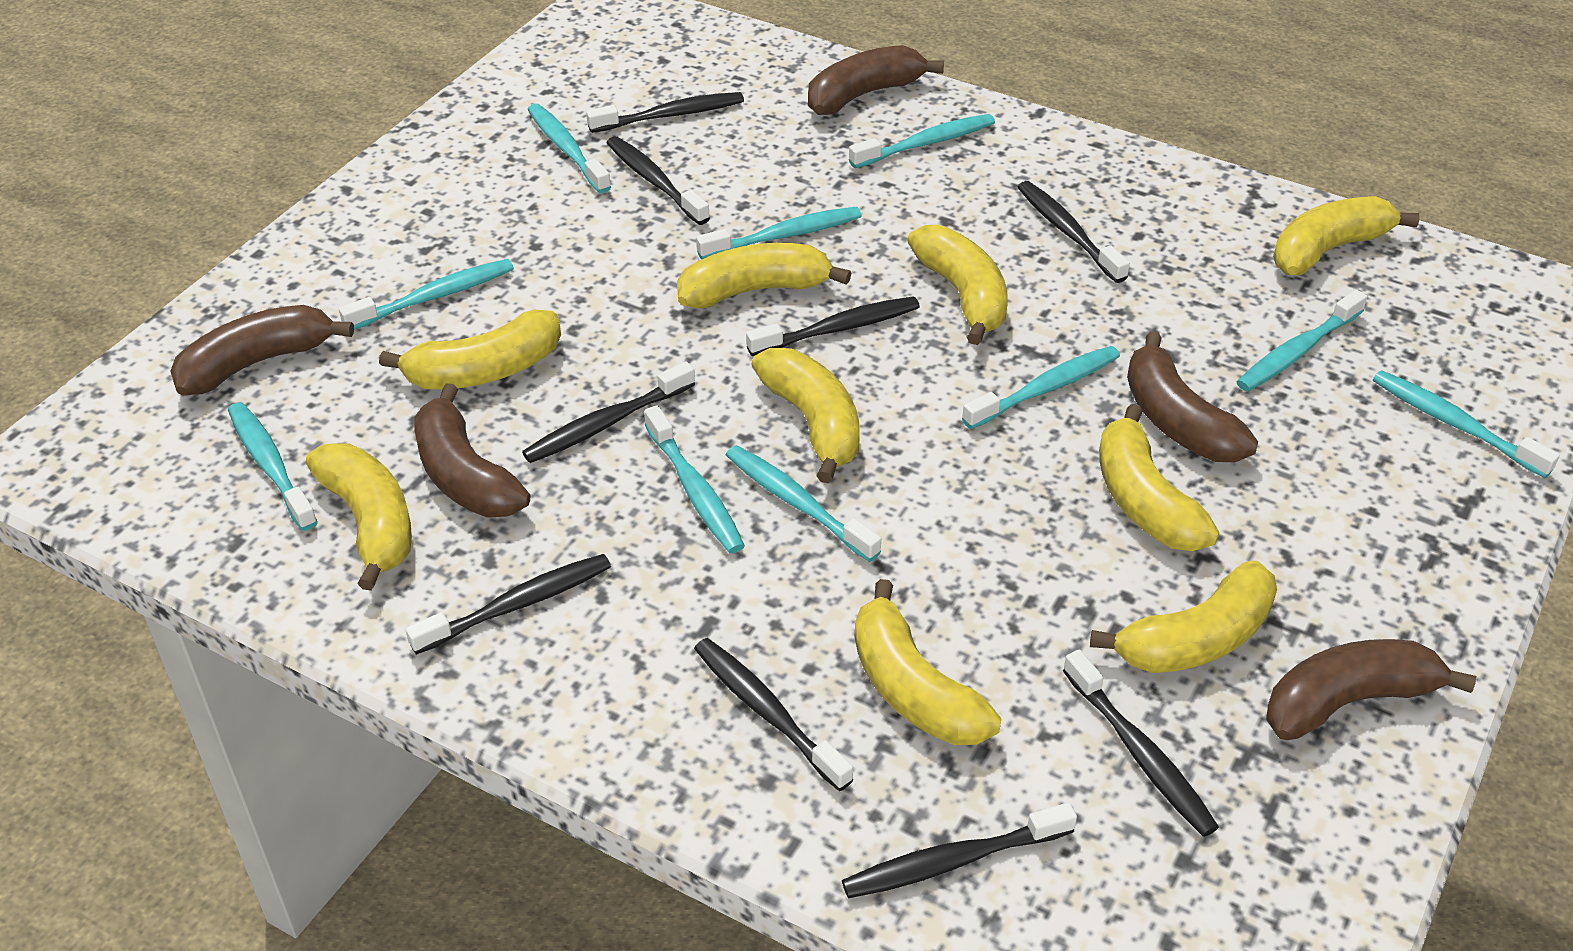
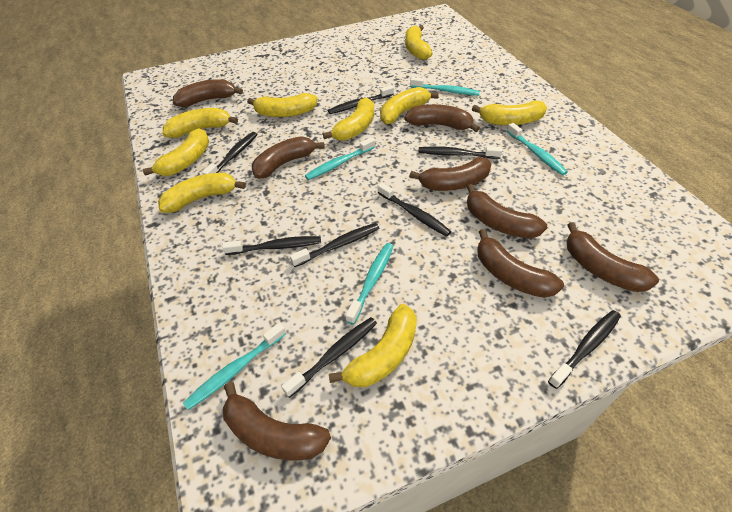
black toothbrush: 9 -> 8
brown banana: 5 -> 8
turquoise toothbrush: 10 -> 5

